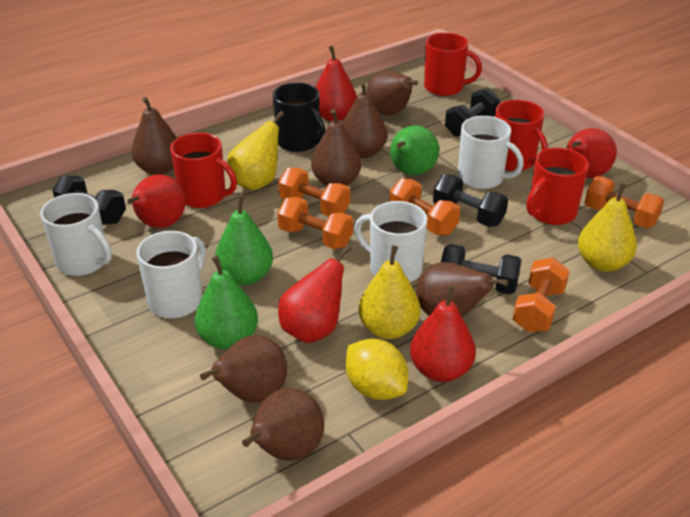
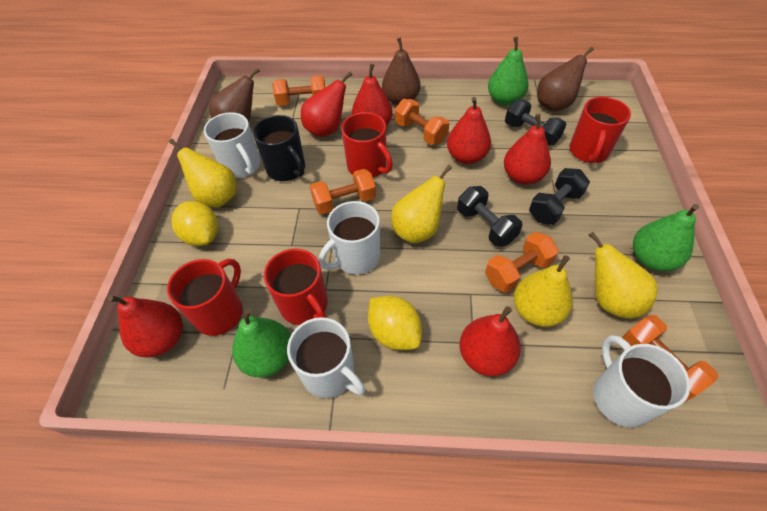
black dumbbell: 4 -> 3
brown pear: 7 -> 3
red pear: 5 -> 6
yellow lemon: 1 -> 2
yellow pear: 3 -> 4

